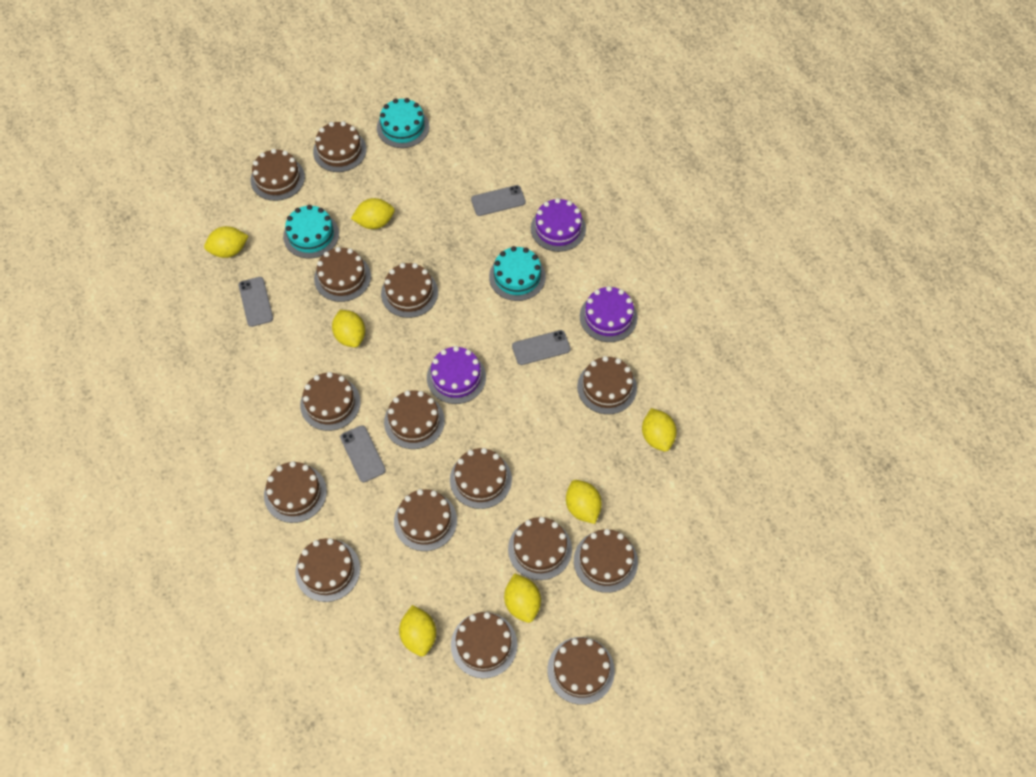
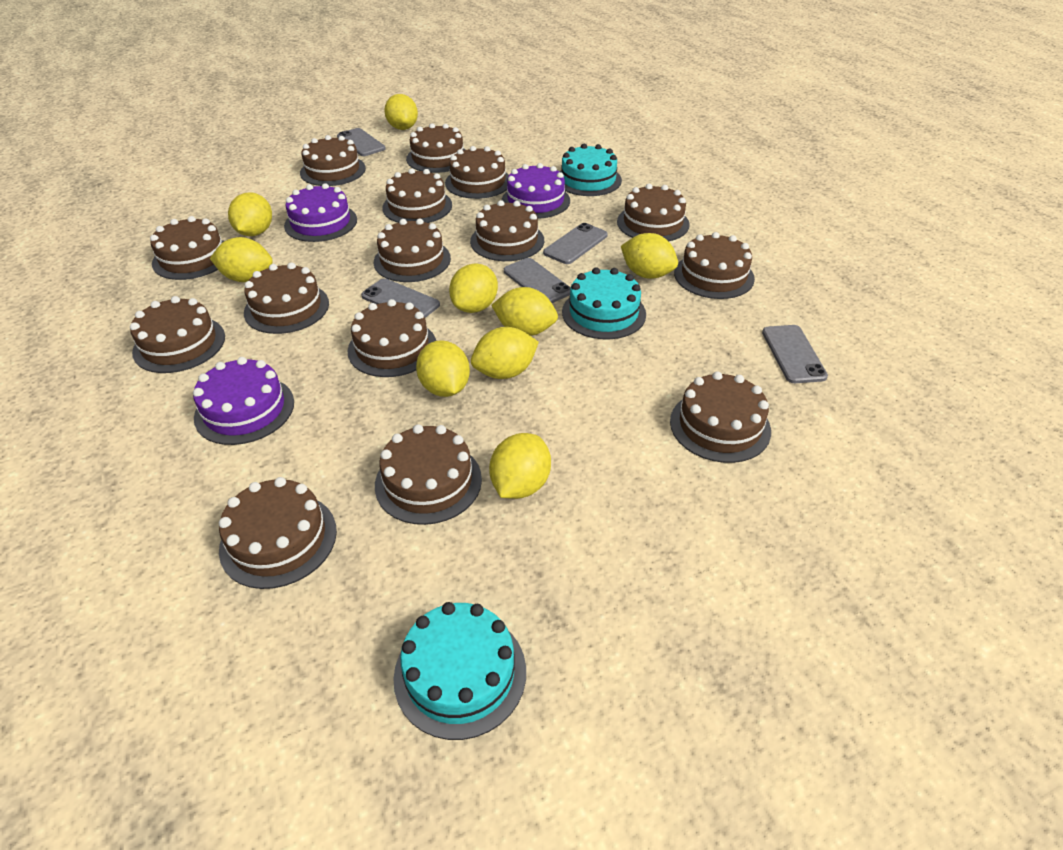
grey phone: 4 -> 5
yellow lemon: 7 -> 9

